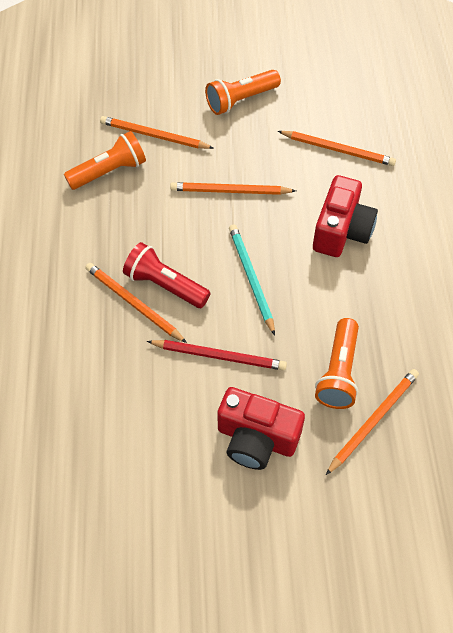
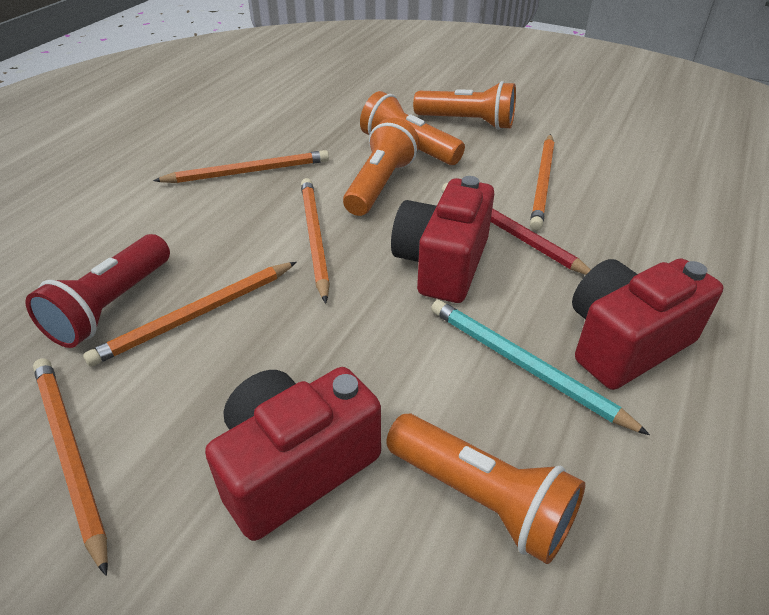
orange flashlight: 3 -> 4
red camera: 2 -> 3

